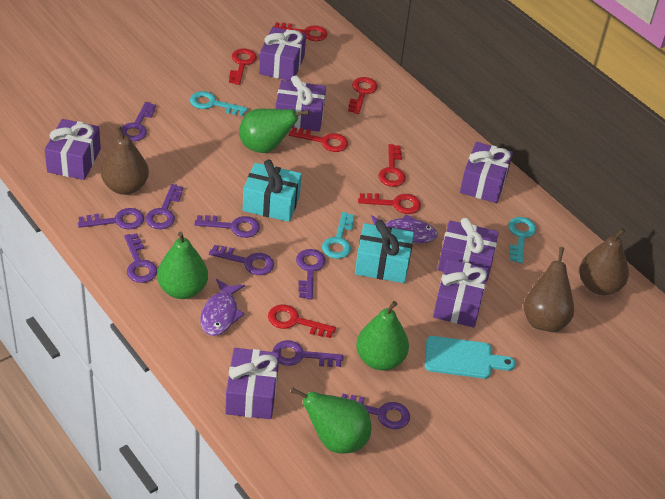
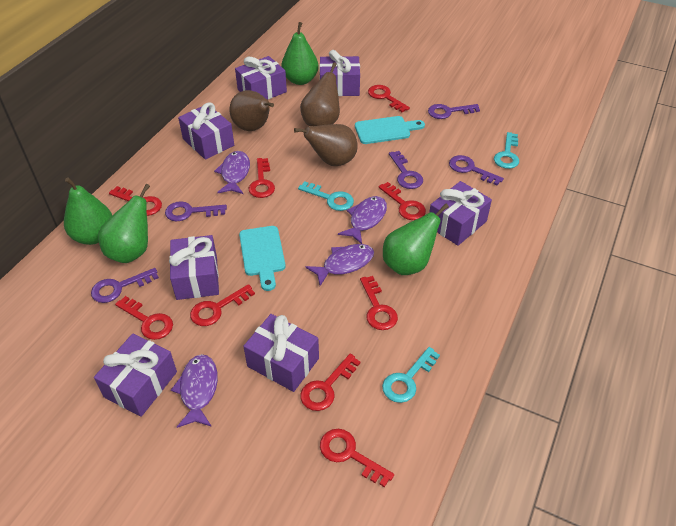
purple fish: 2 -> 4
purple key: 9 -> 5
red key: 7 -> 9
turquoise cutting board: 1 -> 2
turquoise gift: 2 -> 0

